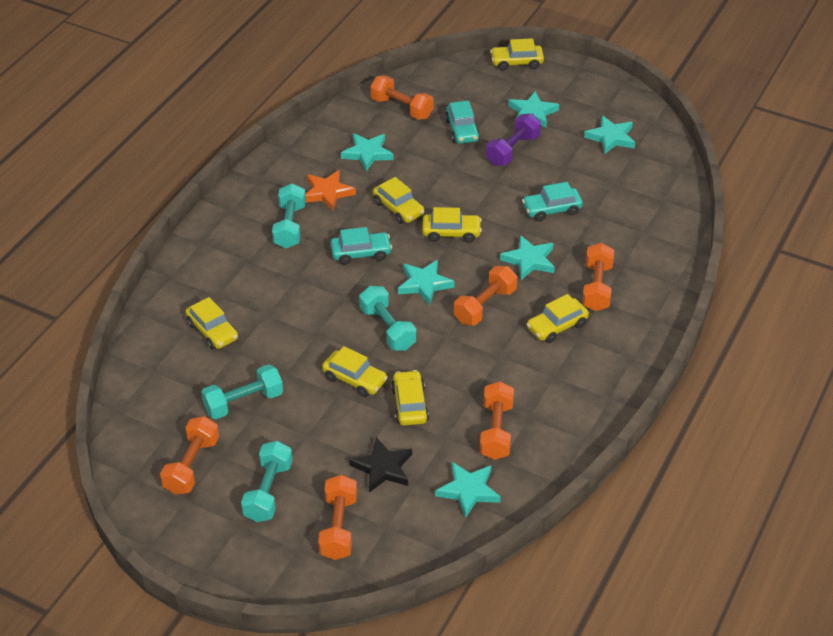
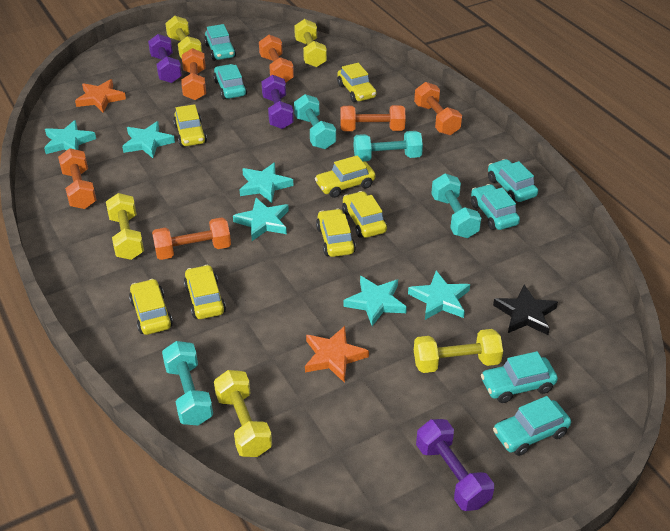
orange star: 1 -> 2
purple dumbbell: 1 -> 3
turquoise car: 3 -> 6
yellow dumbbell: 0 -> 5

